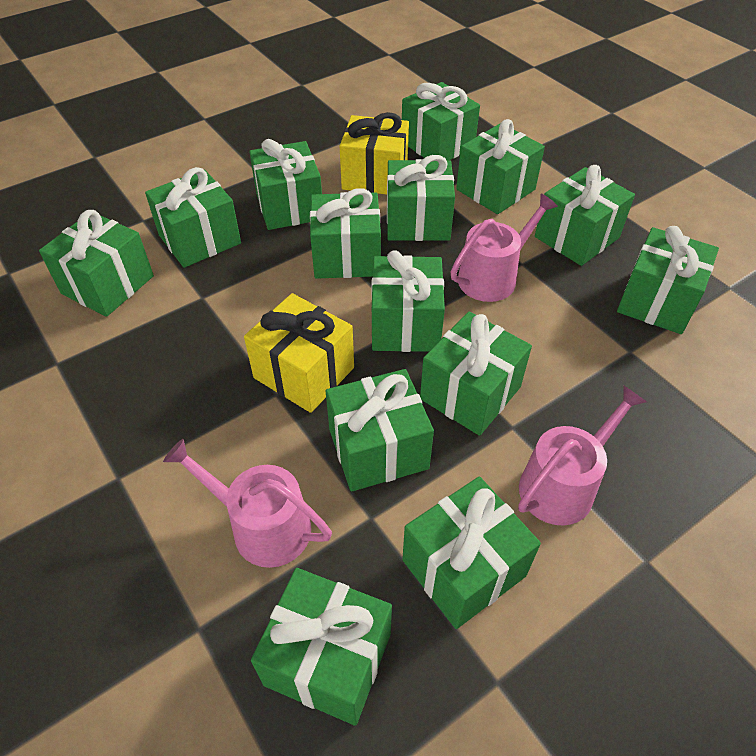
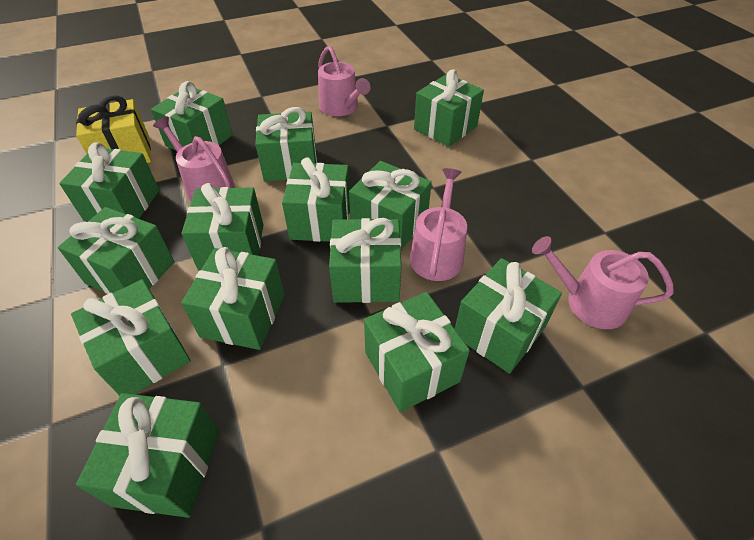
pink watering can: 3 -> 4
yellow gift: 2 -> 1

